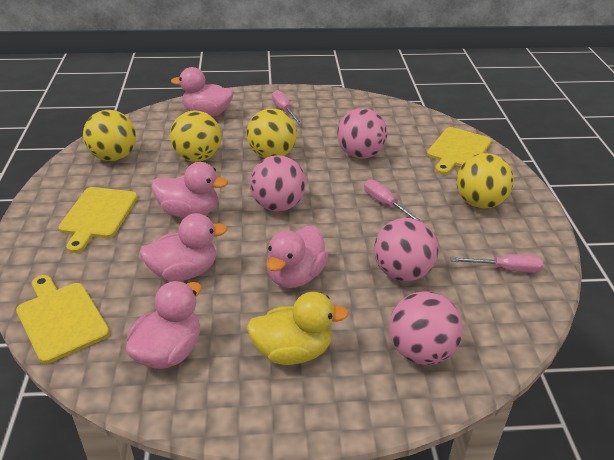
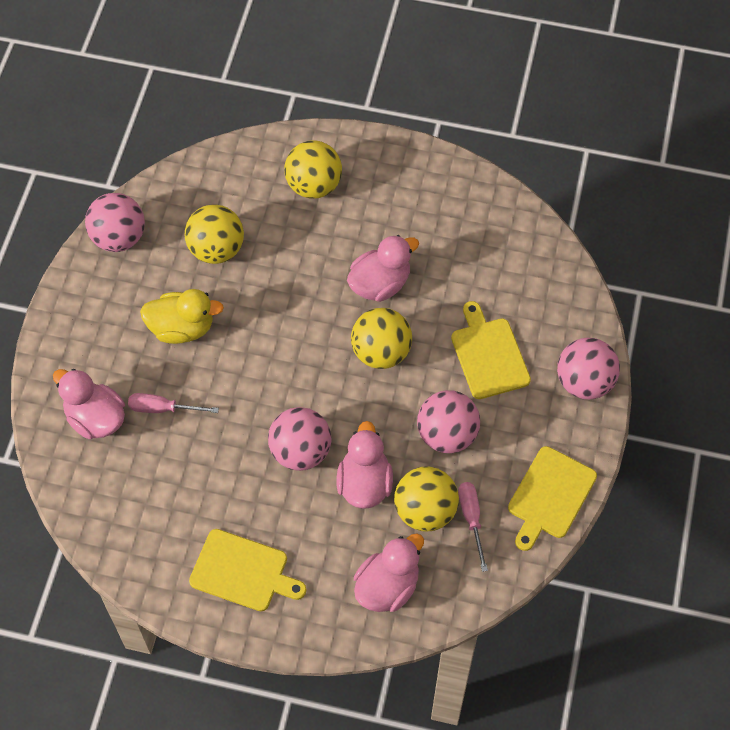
pink duck: 5 -> 4
pink screwdriver: 3 -> 2

